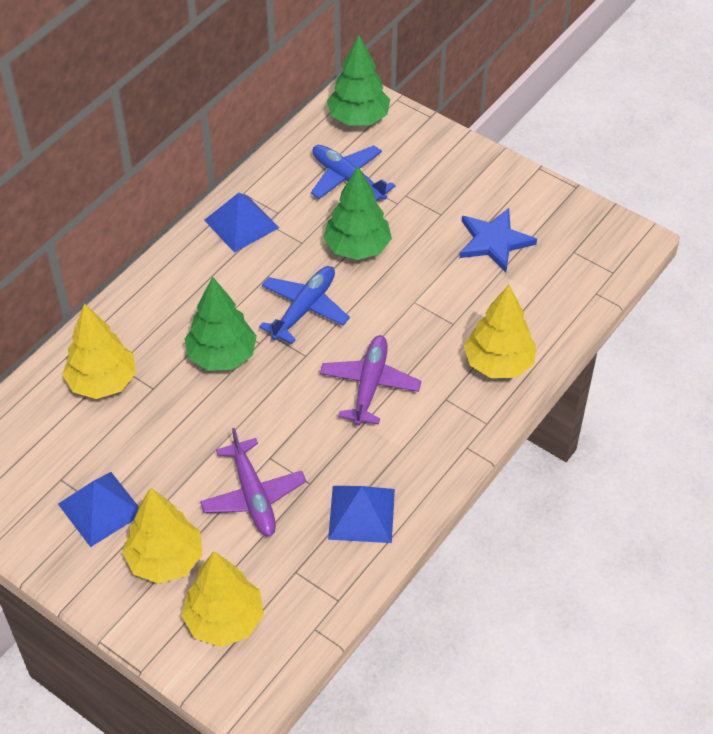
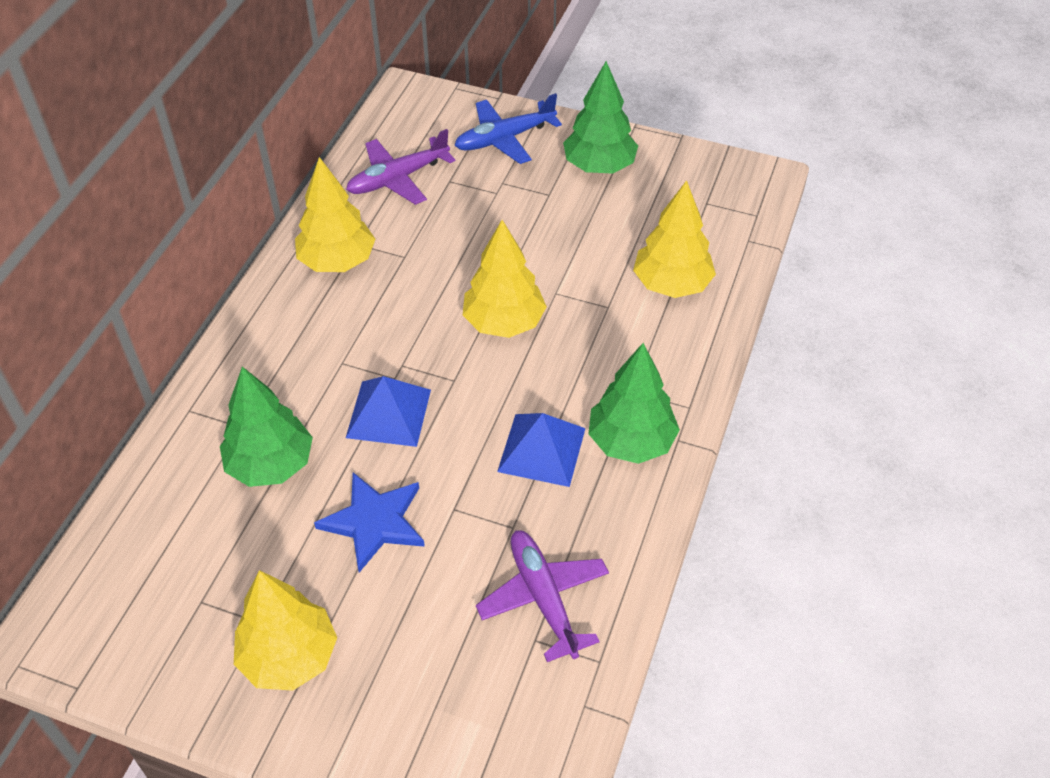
blue plane: 2 -> 1
blue pyramid: 3 -> 2

